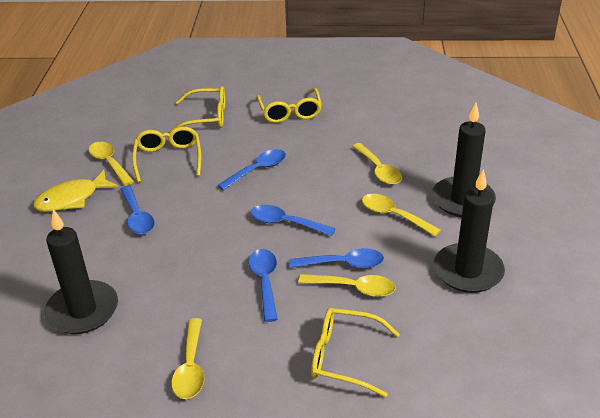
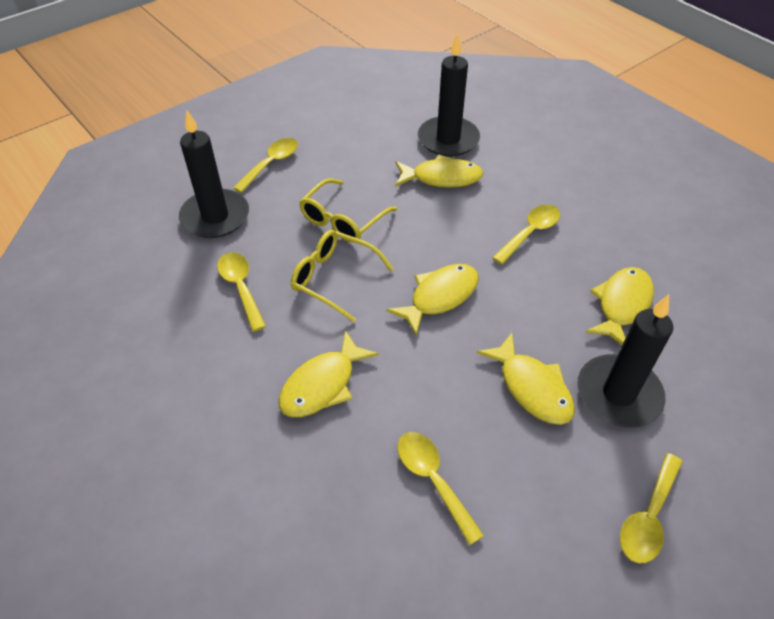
blue spoon: 5 -> 0
yellow fish: 1 -> 5
yellow glasses: 4 -> 2

